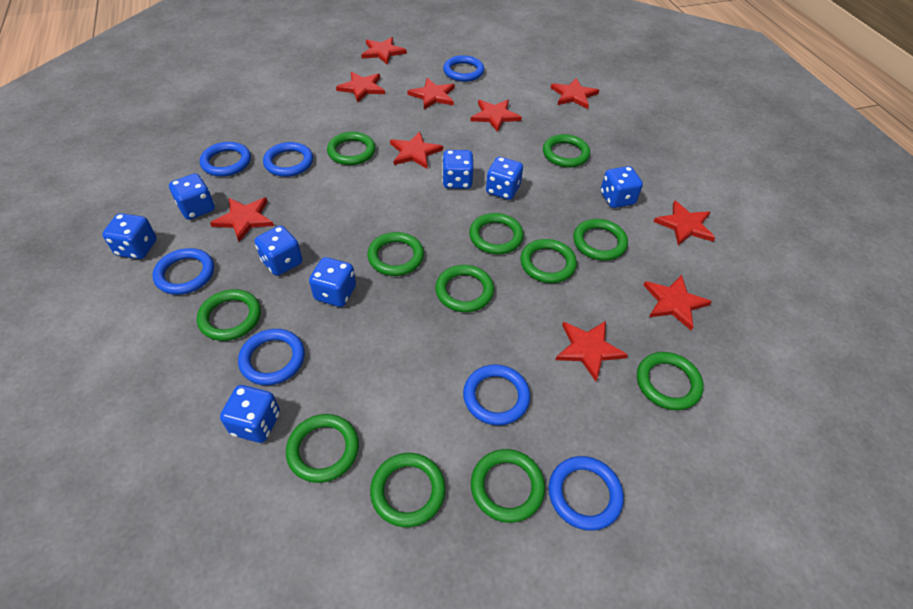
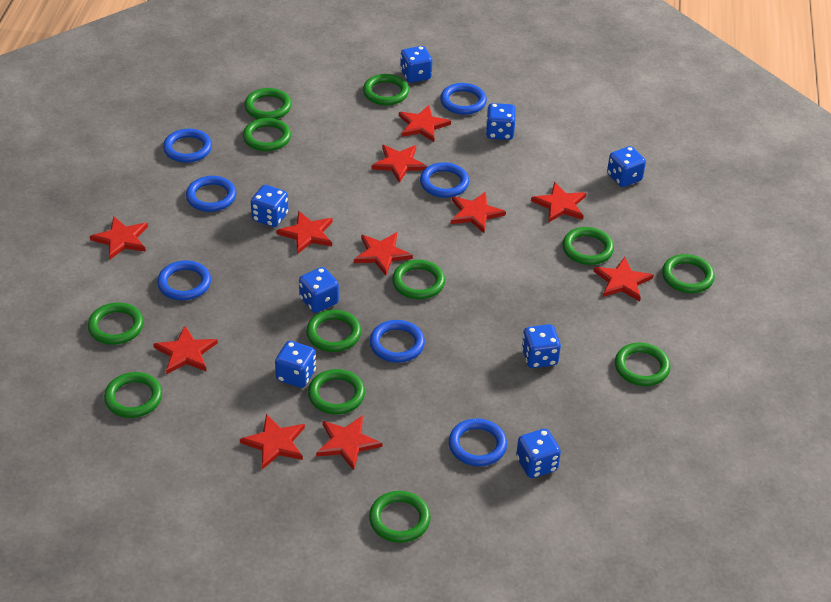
red star: 10 -> 11

